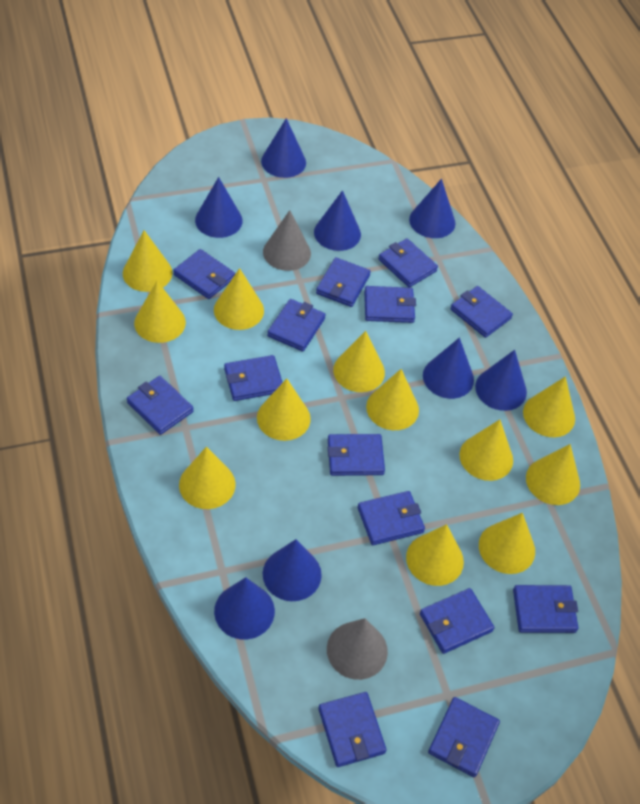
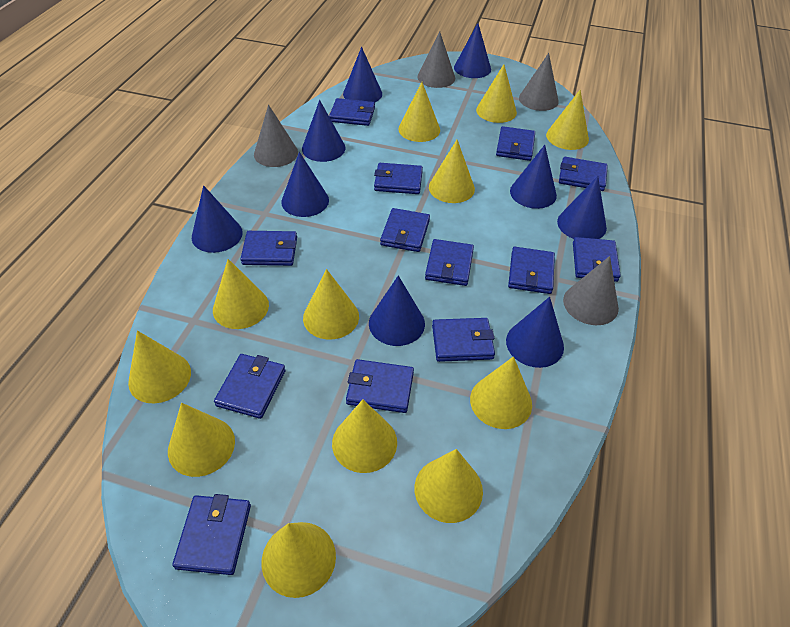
blue cone: 8 -> 9
blue wallet: 14 -> 13
grey cone: 2 -> 4

